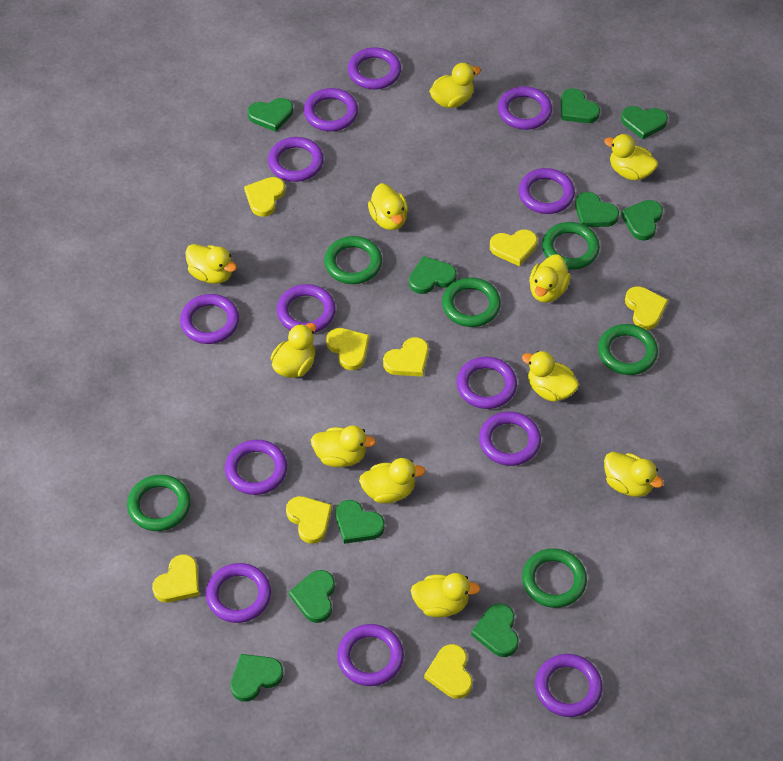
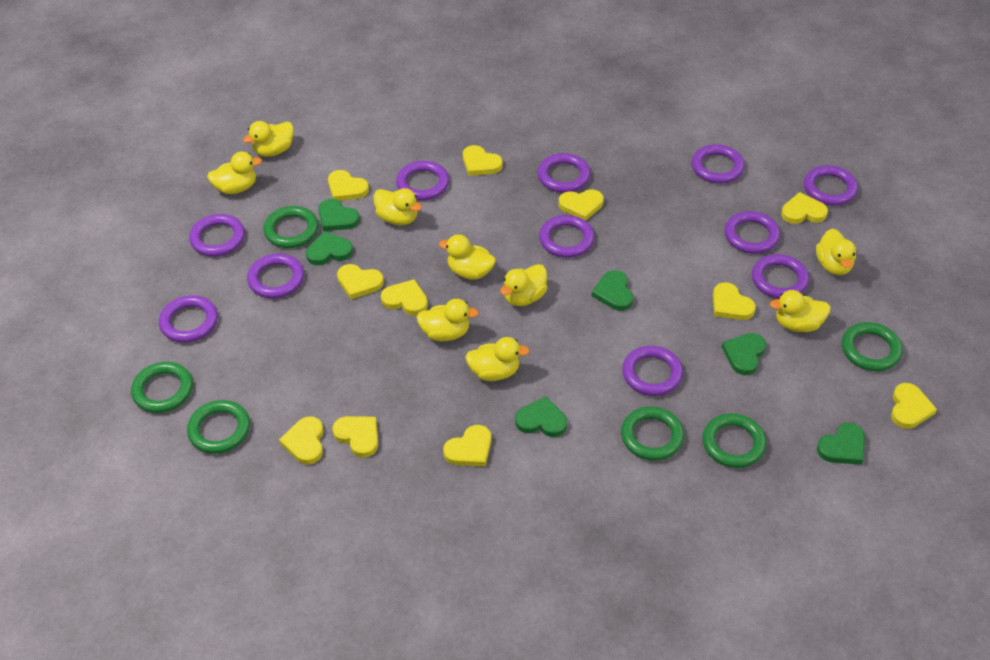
green heart: 10 -> 6
purple ring: 13 -> 11
yellow duck: 11 -> 9
yellow heart: 8 -> 11

